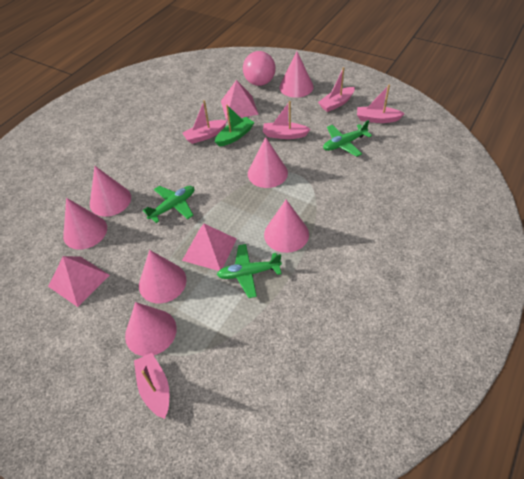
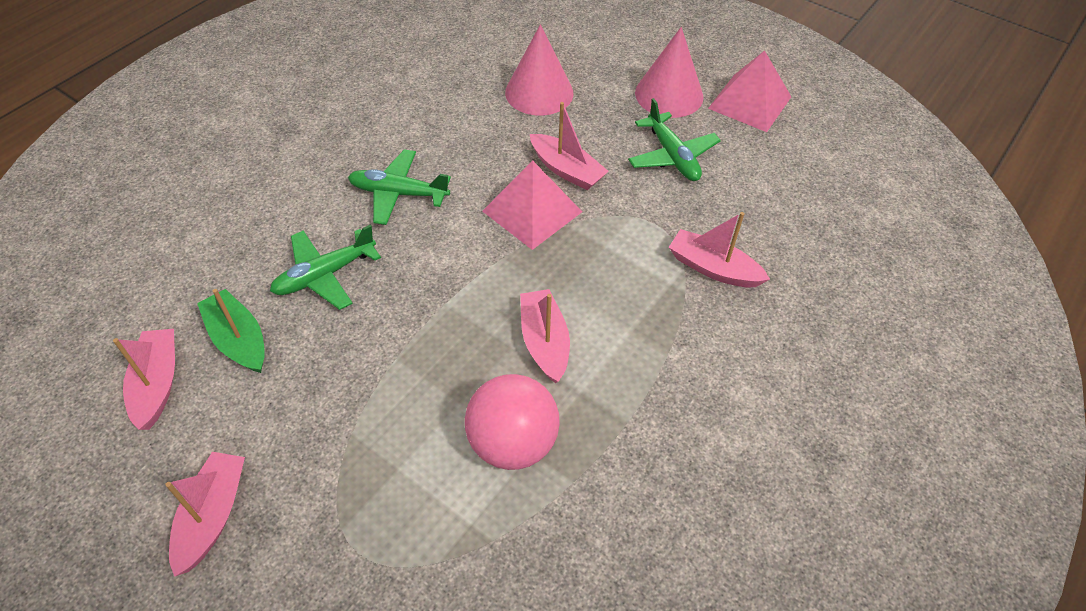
pink cone: 7 -> 2
pink pyramid: 3 -> 2

